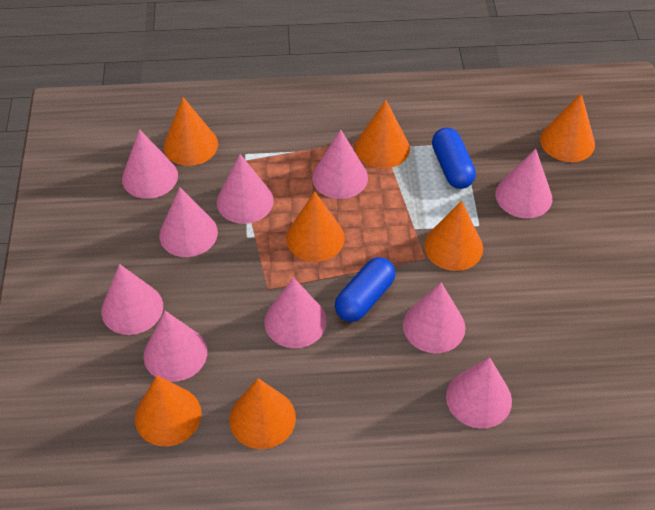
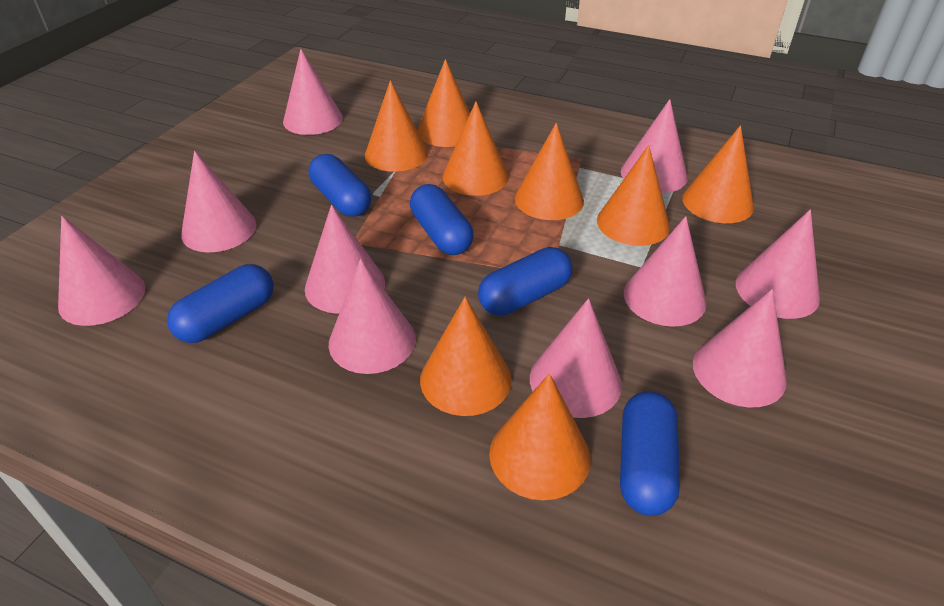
blue capsule: 2 -> 5
orange cone: 7 -> 8

